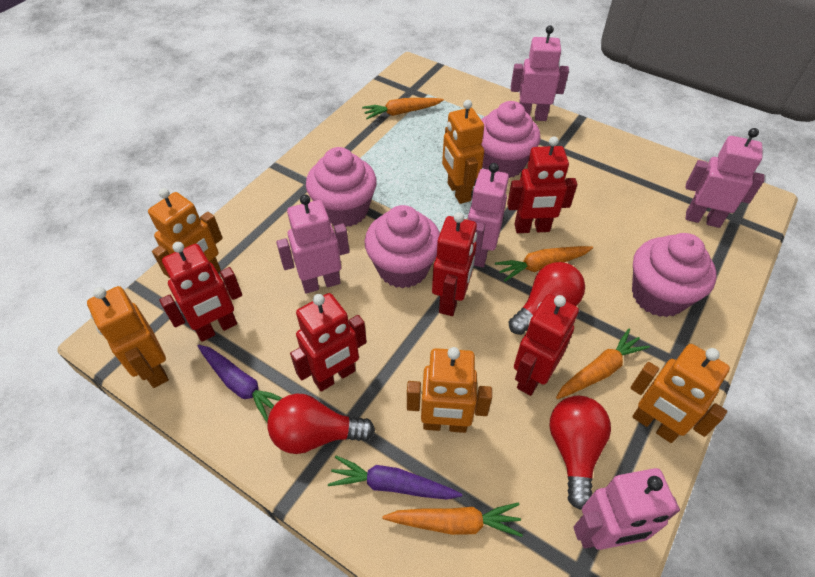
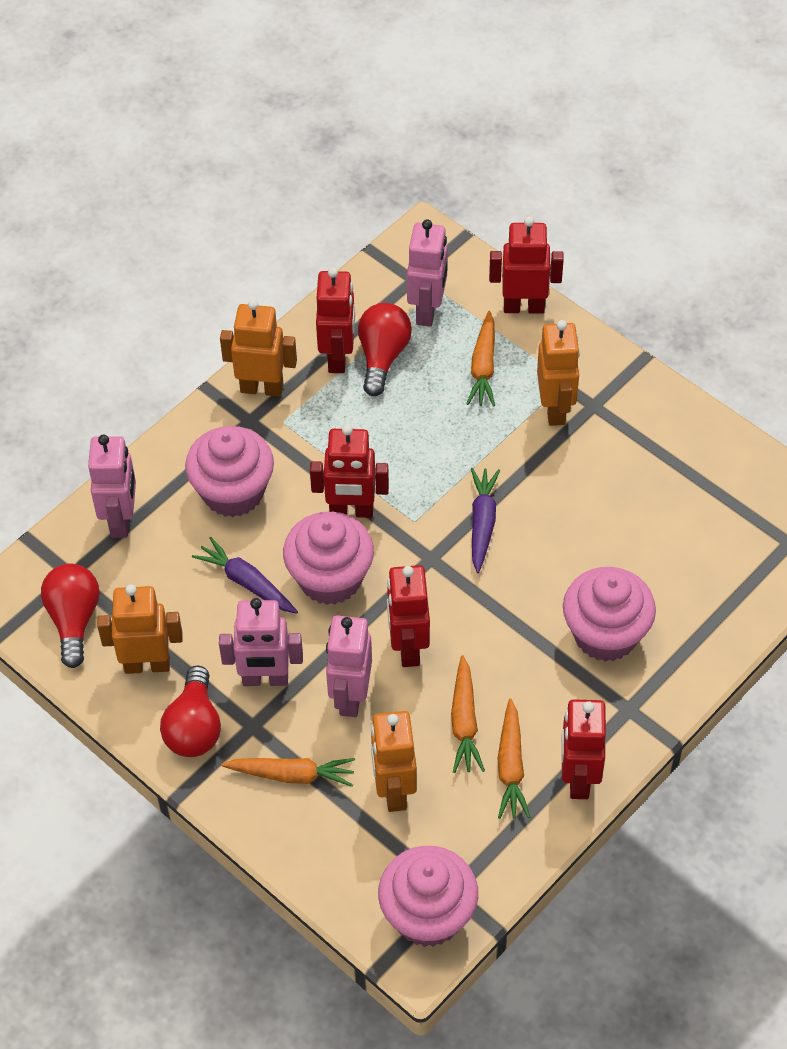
orange robot: 5 -> 4
pink robot: 5 -> 4

